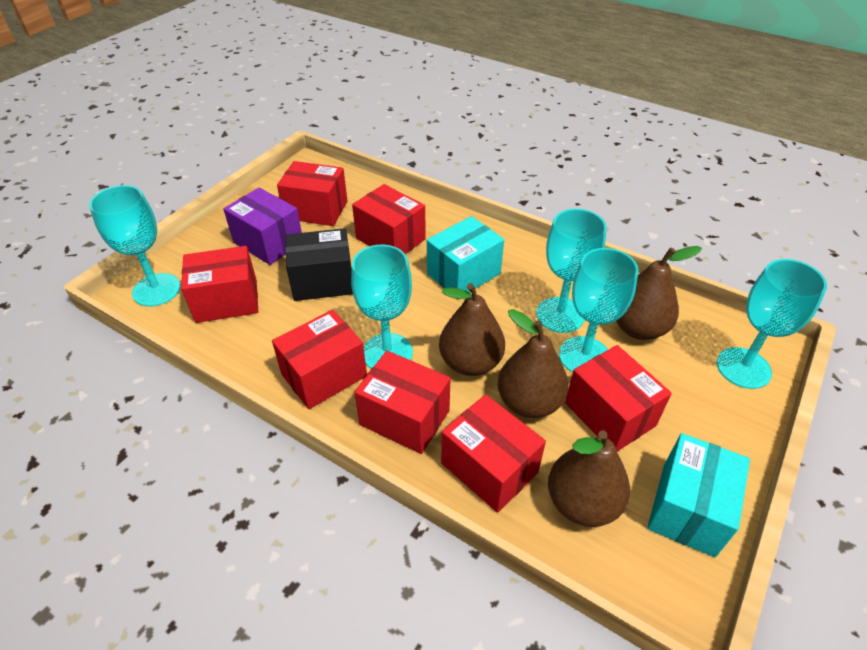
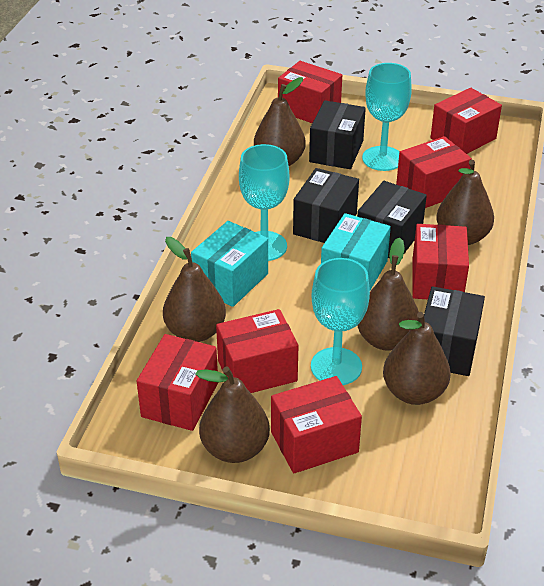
black box: 1 -> 4
brown pear: 4 -> 6
purple box: 1 -> 0
turquoise goblet: 5 -> 3

